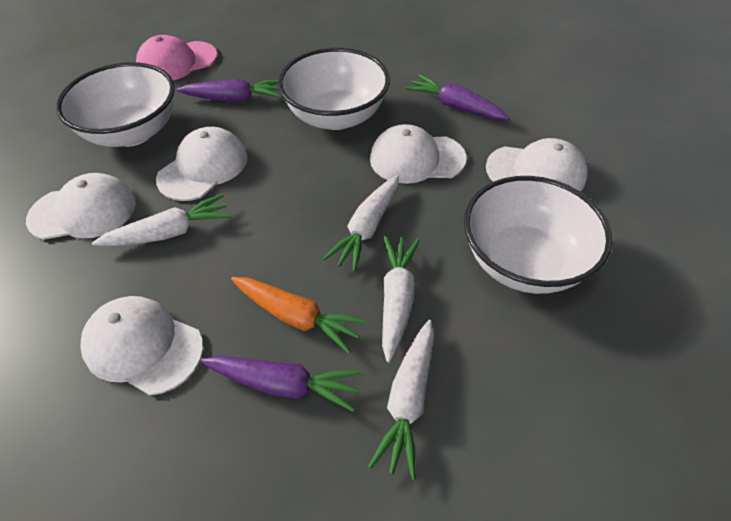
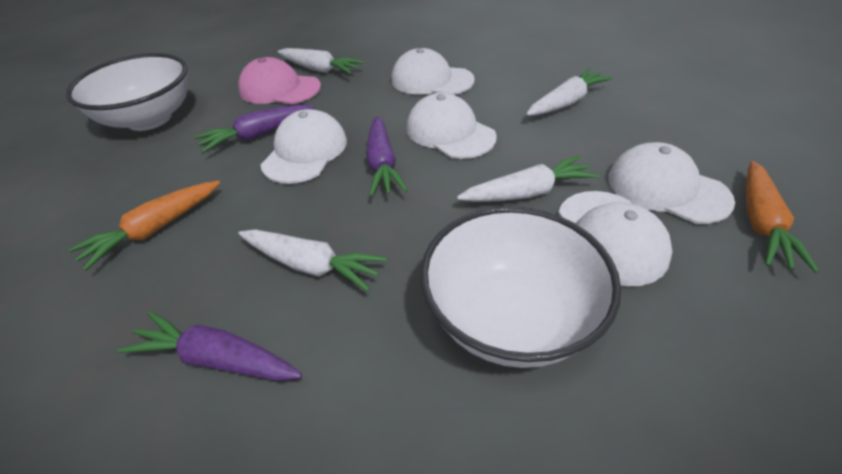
orange carrot: 1 -> 2
white bowl: 3 -> 2

